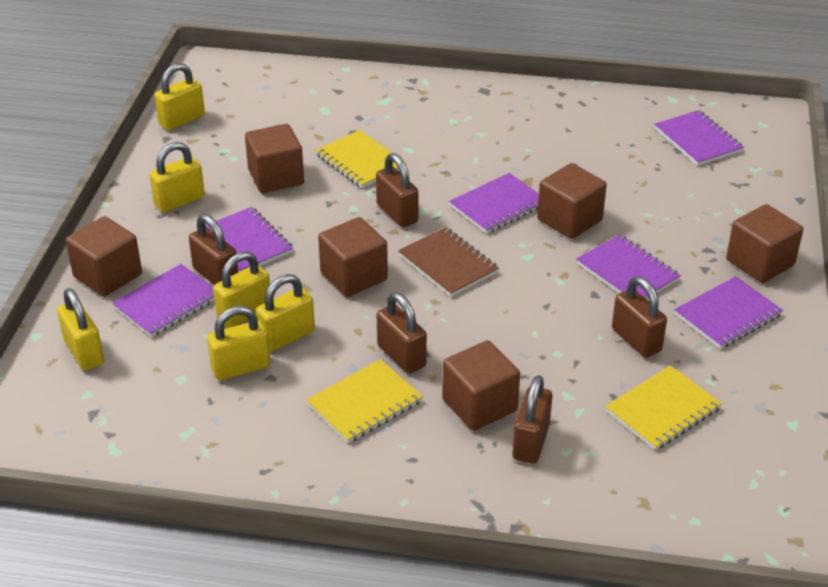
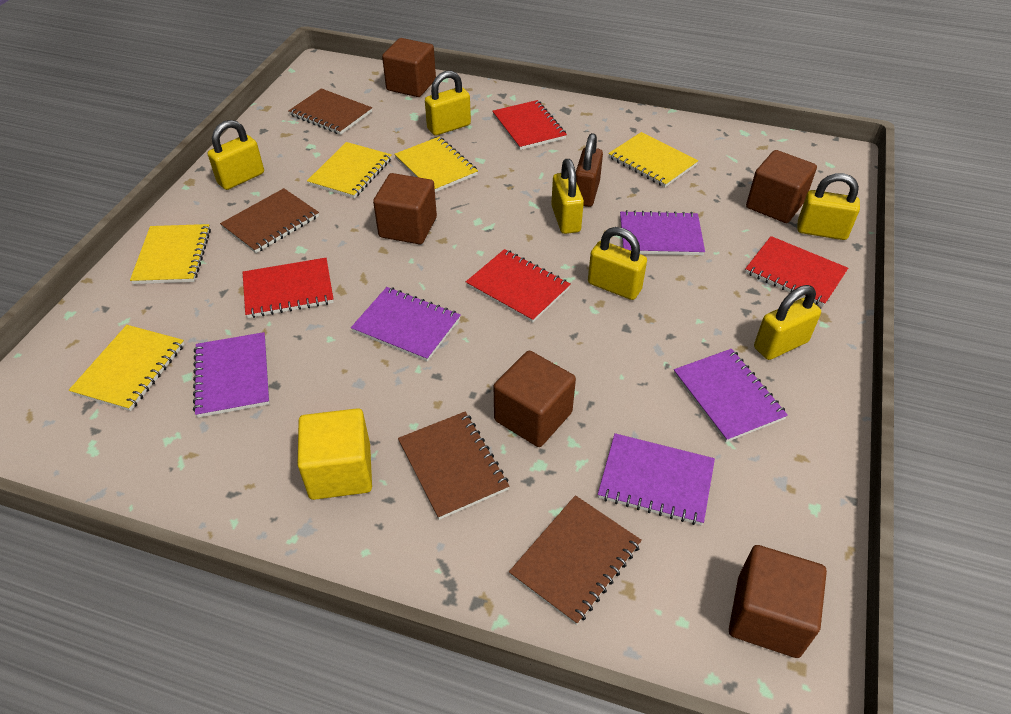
brown cube: 6 -> 5
brown notebook: 1 -> 4
brown padlock: 5 -> 1
purple notebook: 6 -> 5
red notebook: 0 -> 4
yellow cube: 0 -> 1
yellow notebook: 3 -> 5

